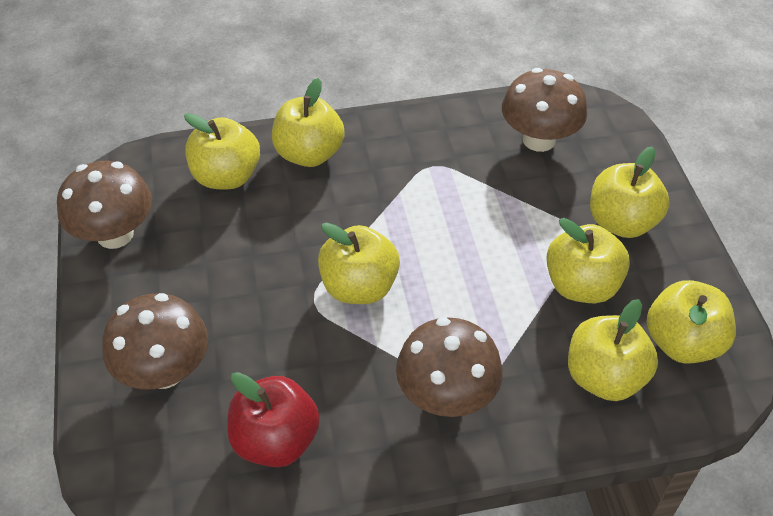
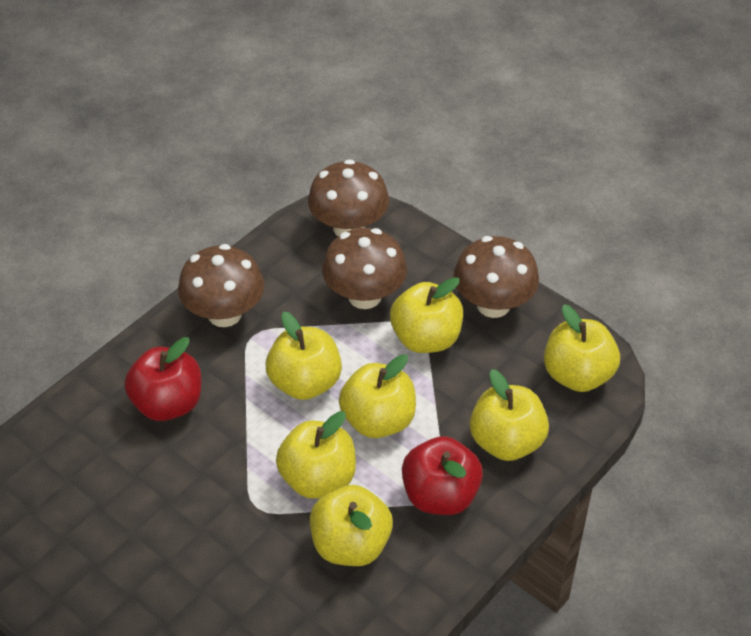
red apple: 1 -> 2

